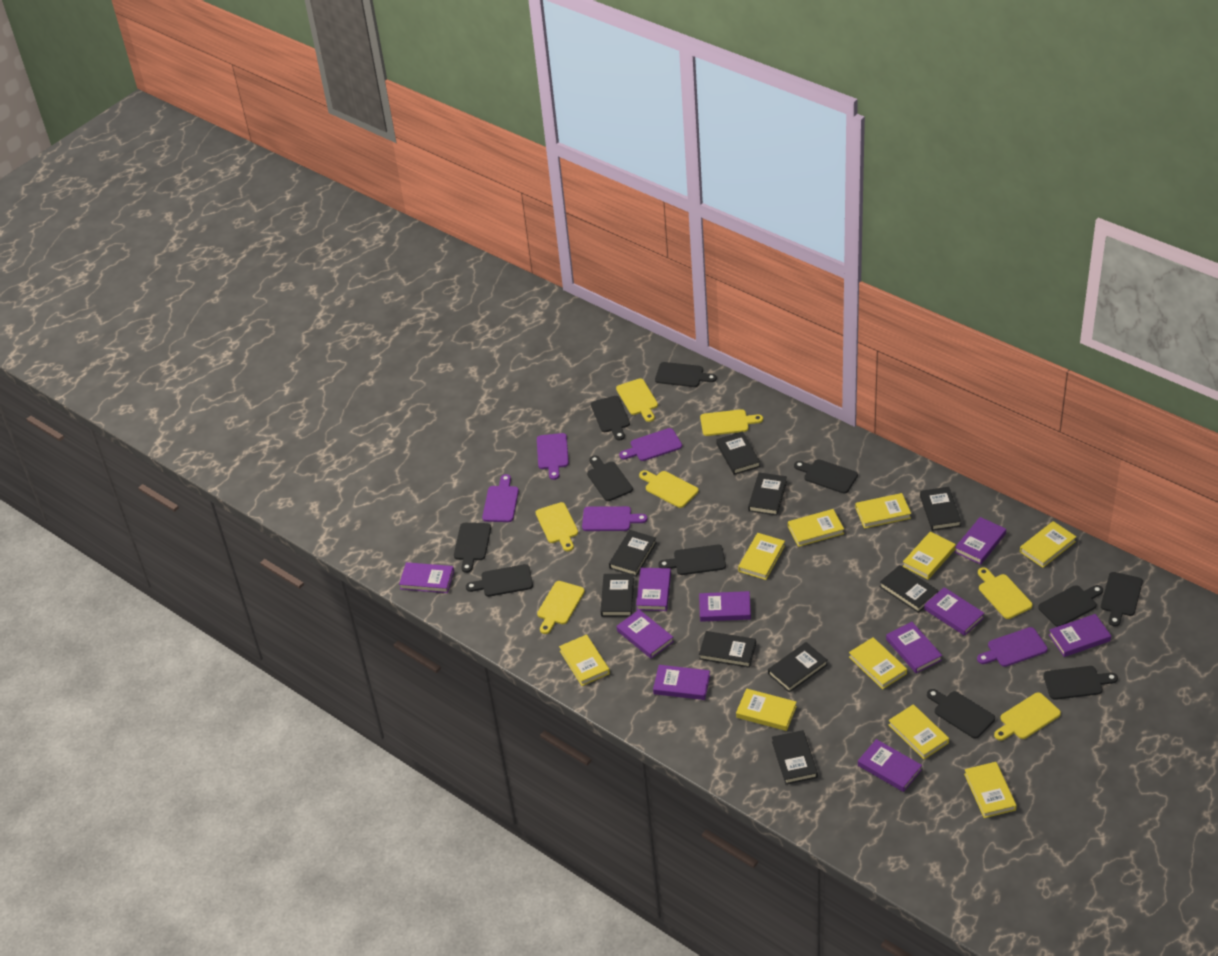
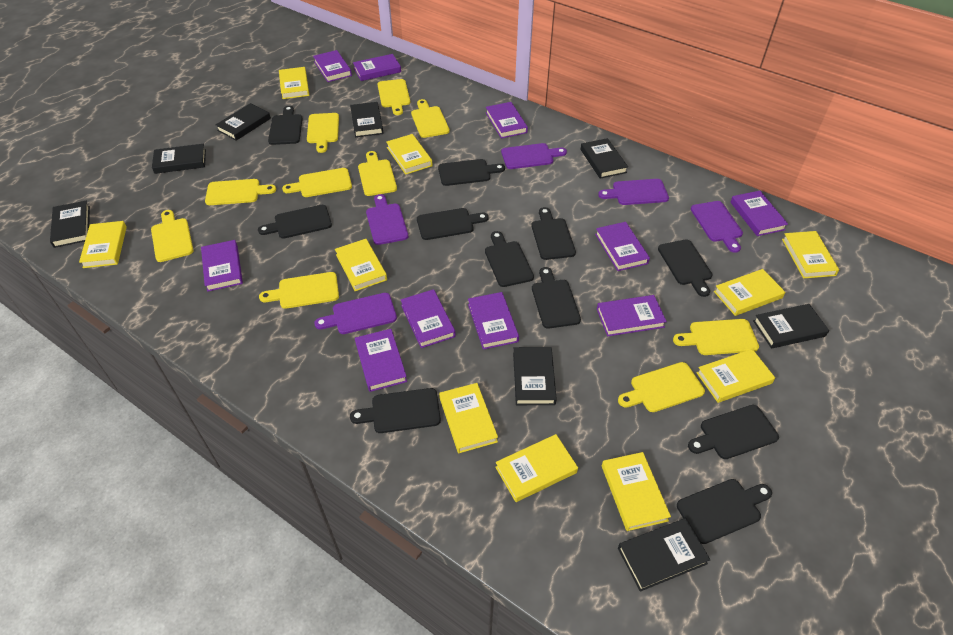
black book: 9 -> 8
yellow cutting board: 7 -> 10

